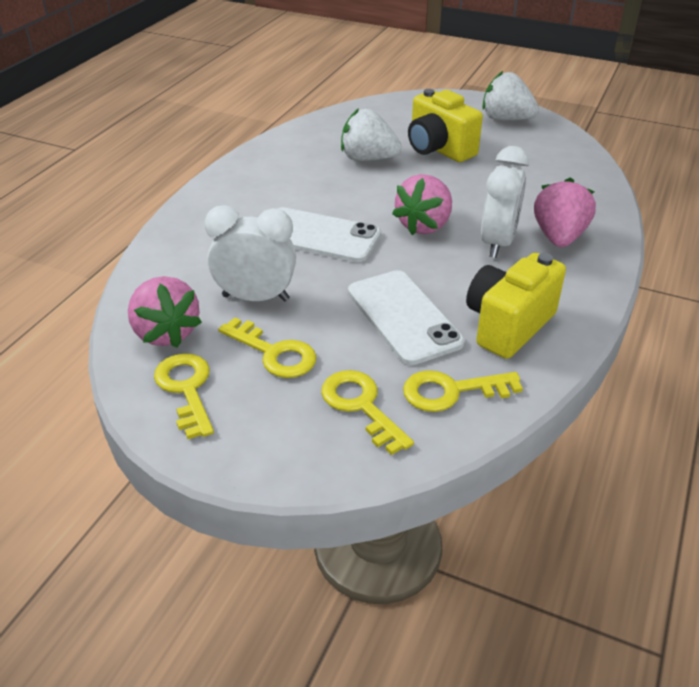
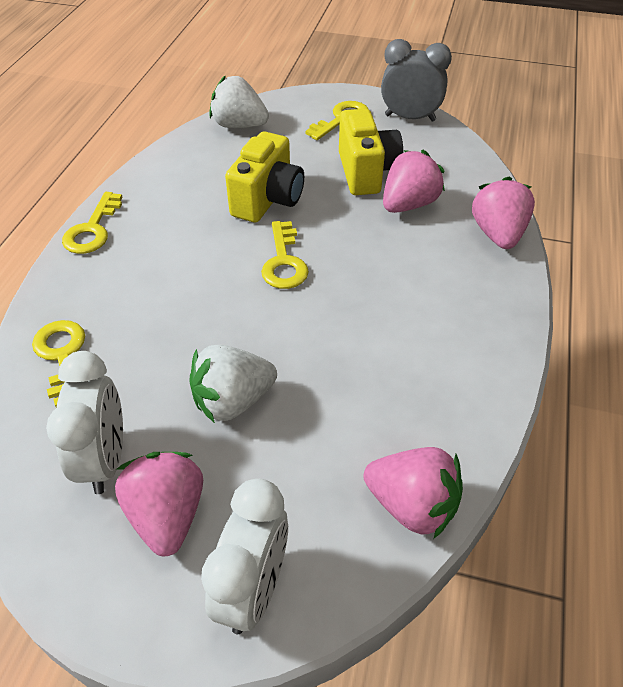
grey clock: 0 -> 1
pink strawberry: 3 -> 4
white phone: 2 -> 0

